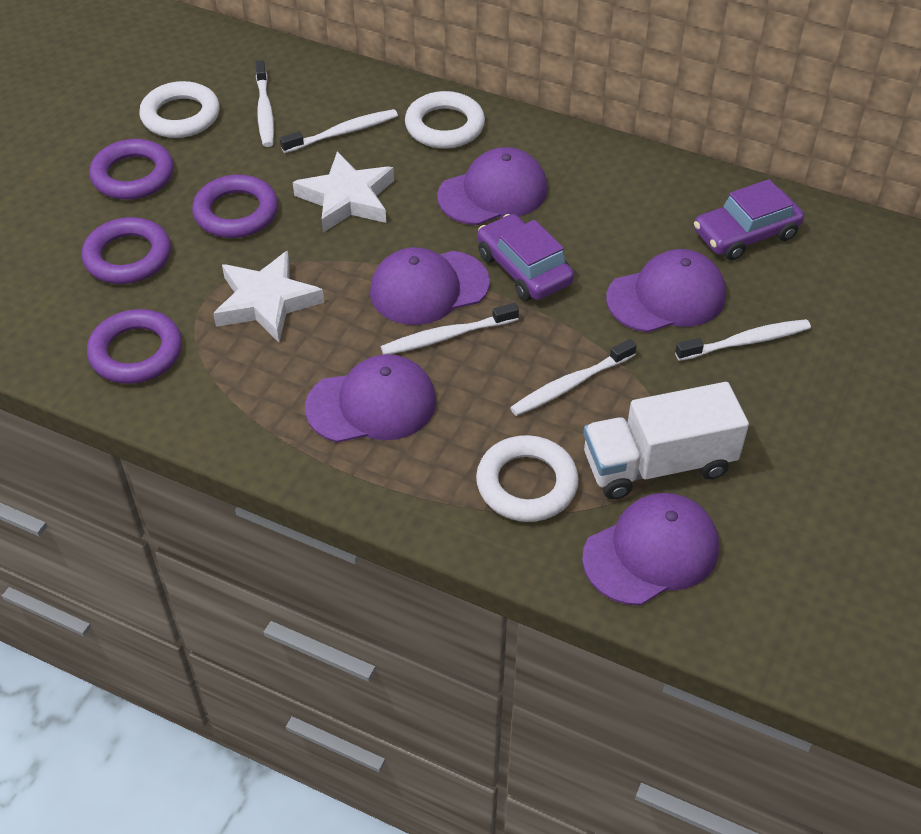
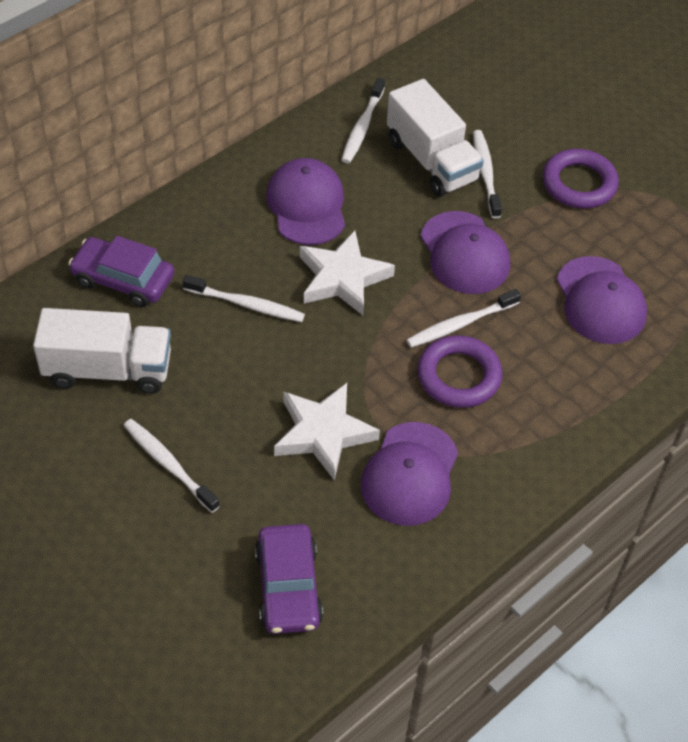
purple cap: 5 -> 4
purple ring: 4 -> 2
white ring: 3 -> 0
white truck: 1 -> 2

